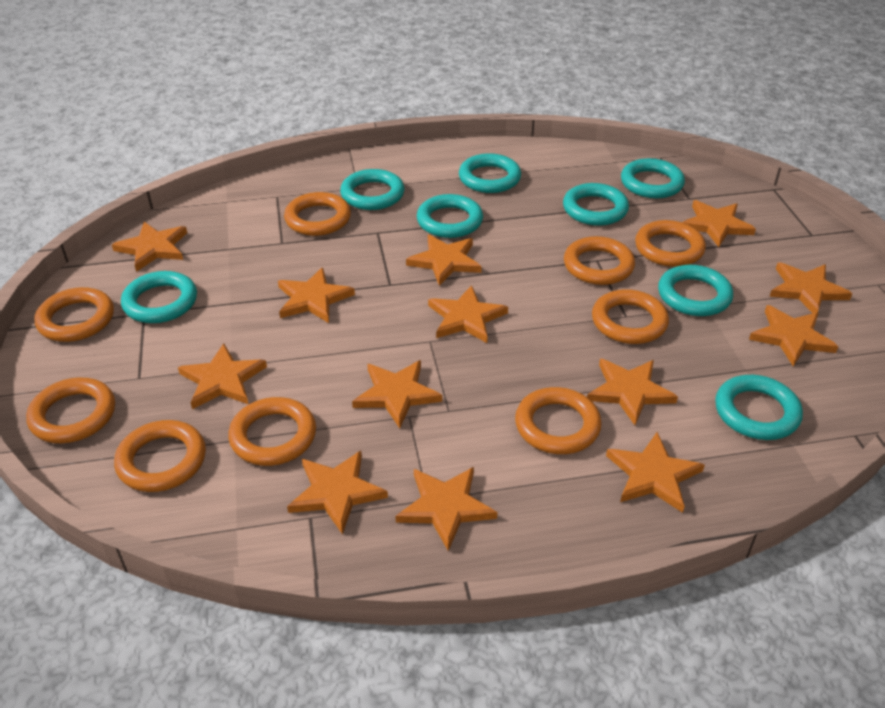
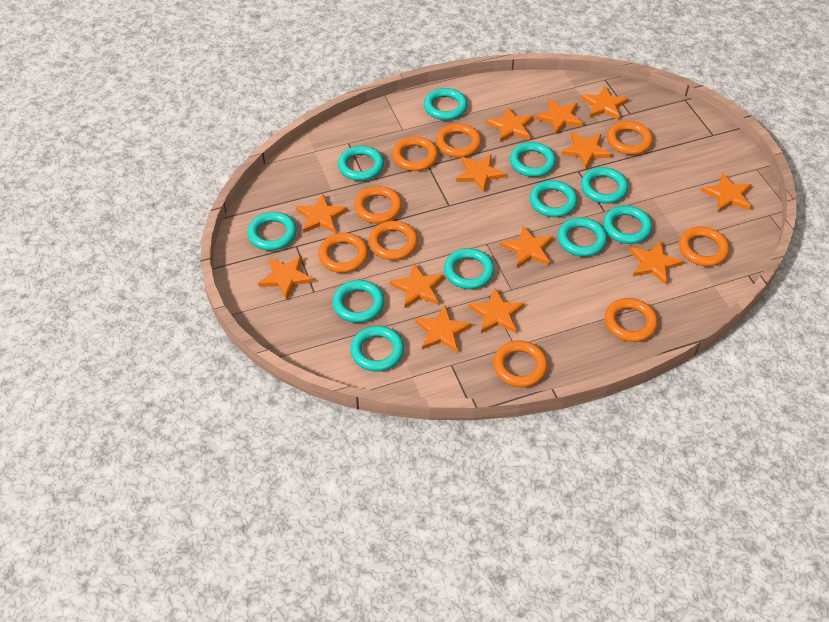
turquoise ring: 8 -> 11

